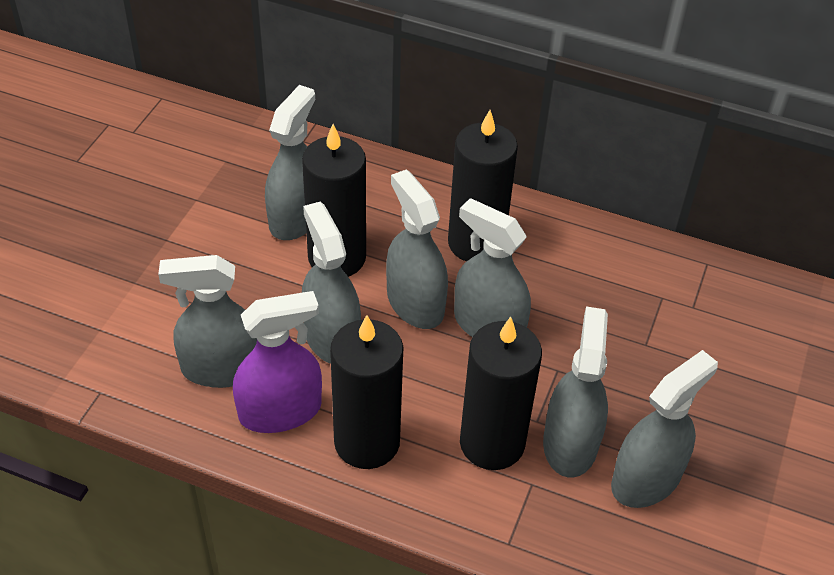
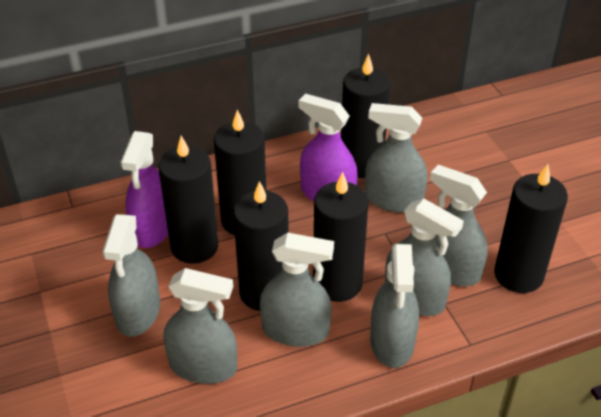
black candle: 4 -> 6
purple spray bottle: 1 -> 2

